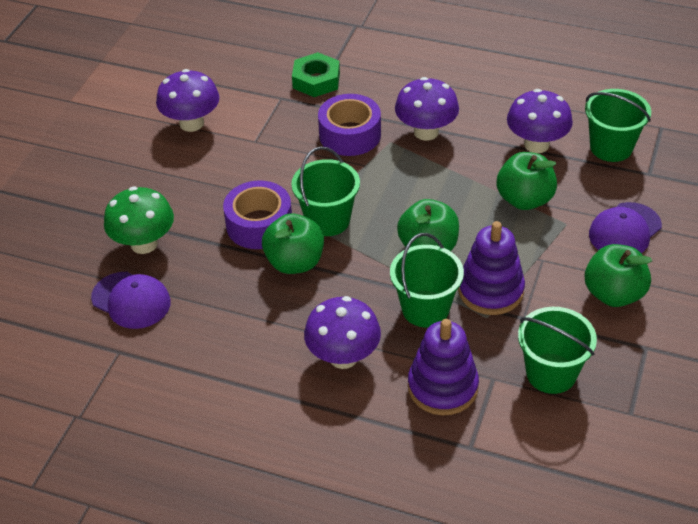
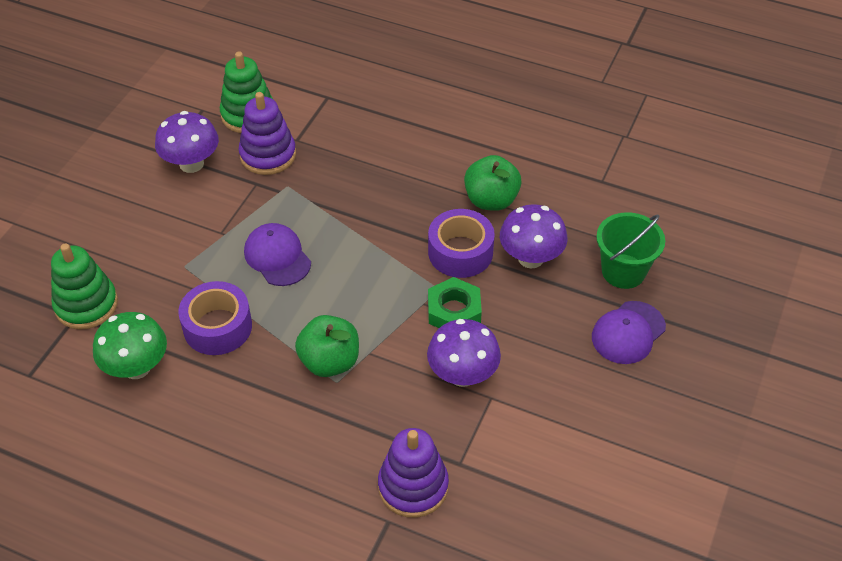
green apple: 4 -> 2
green bucket: 4 -> 1
green stacking toy: 0 -> 2
purple mushroom: 4 -> 3

